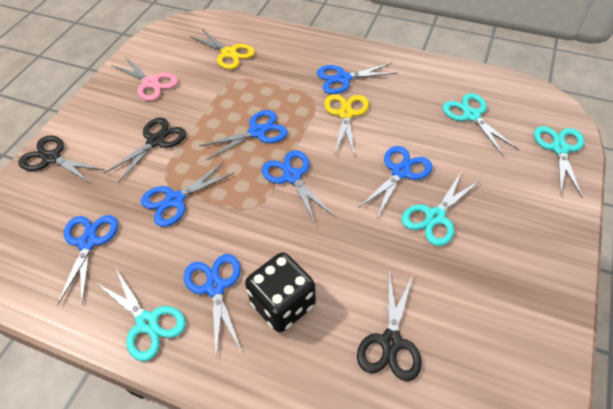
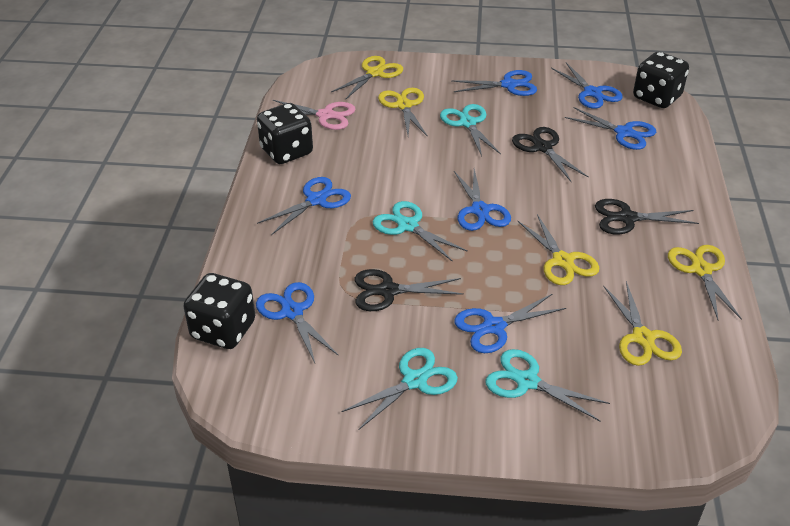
black dice: 1 -> 3
yellow scissors: 2 -> 5

